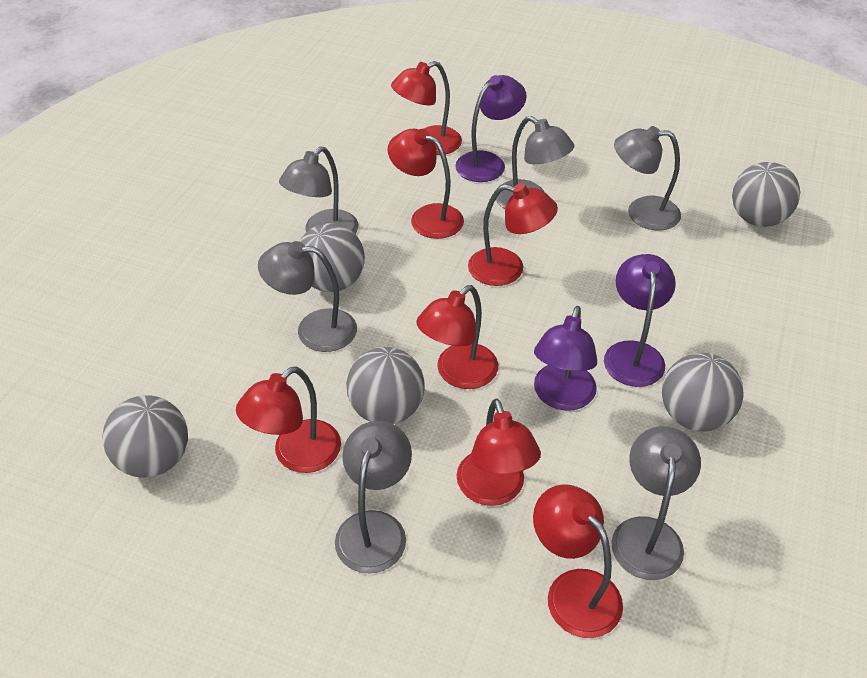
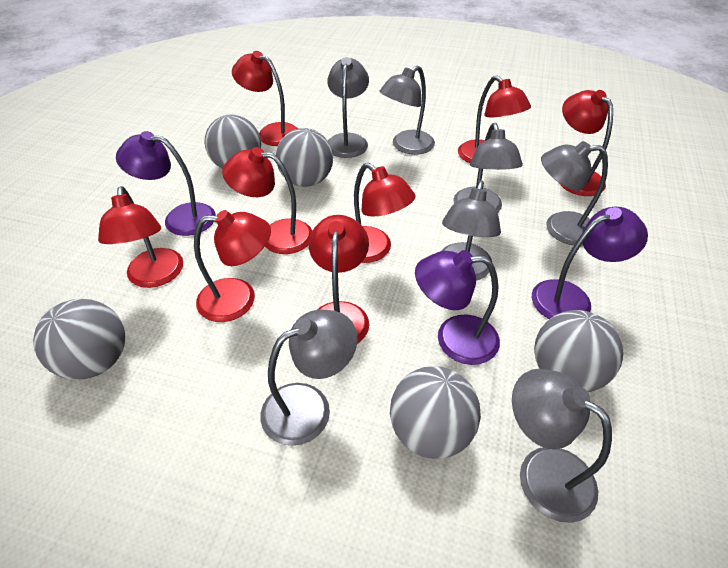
grey lamp: 6 -> 7
red lamp: 7 -> 8

